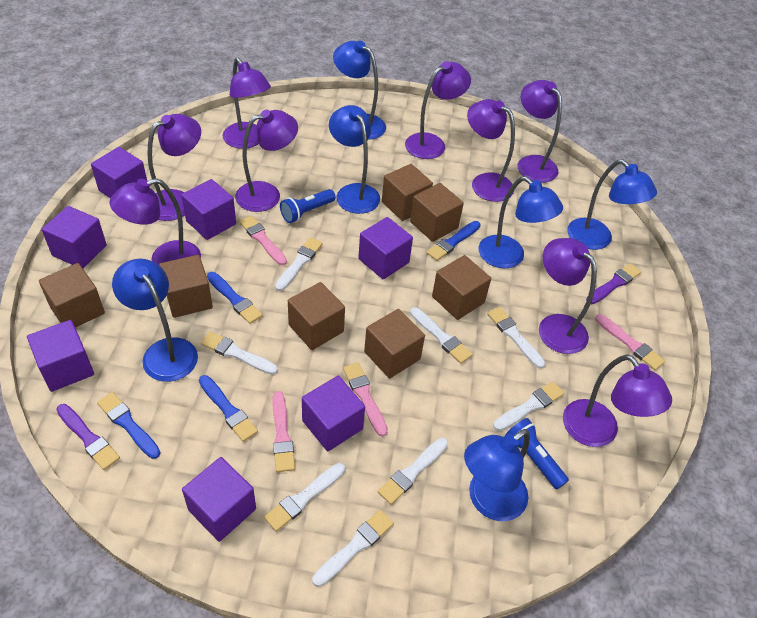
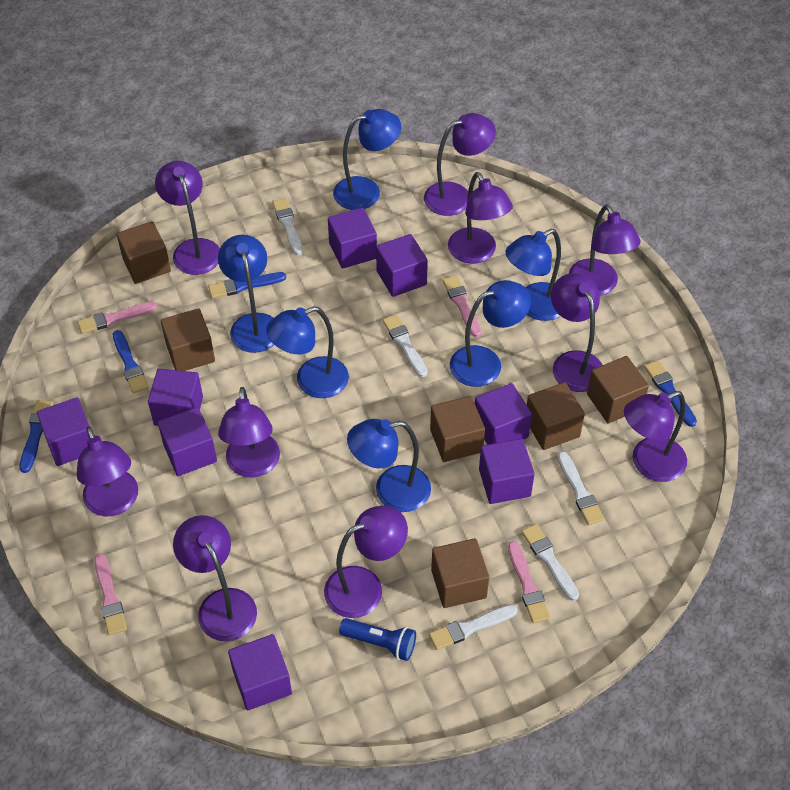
blue flashlight: 2 -> 1
brown cube: 7 -> 6
purple brush: 2 -> 0
purple cube: 7 -> 8
purple lamp: 9 -> 10
white brush: 8 -> 5

